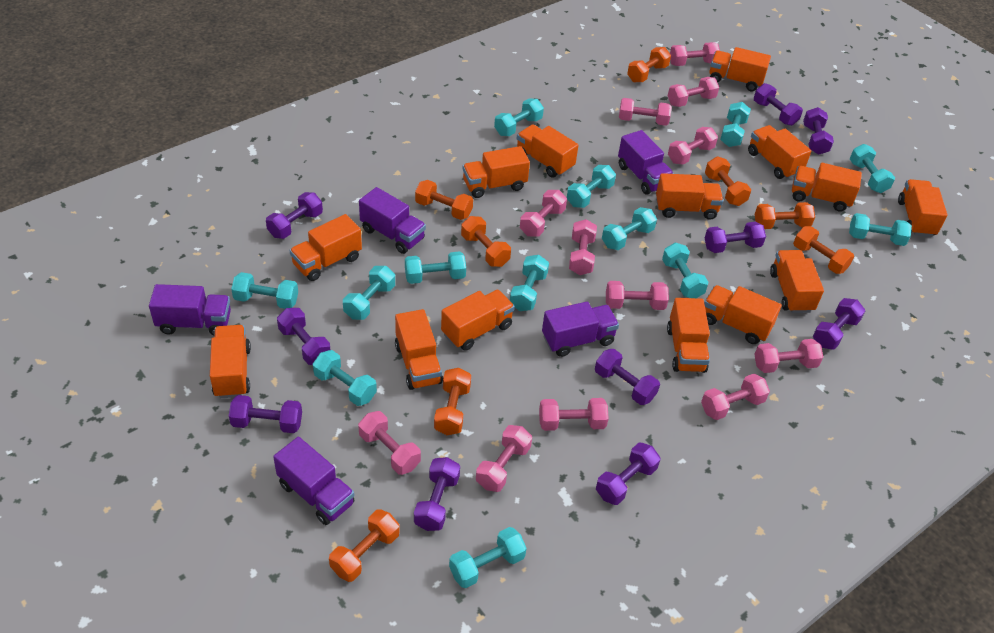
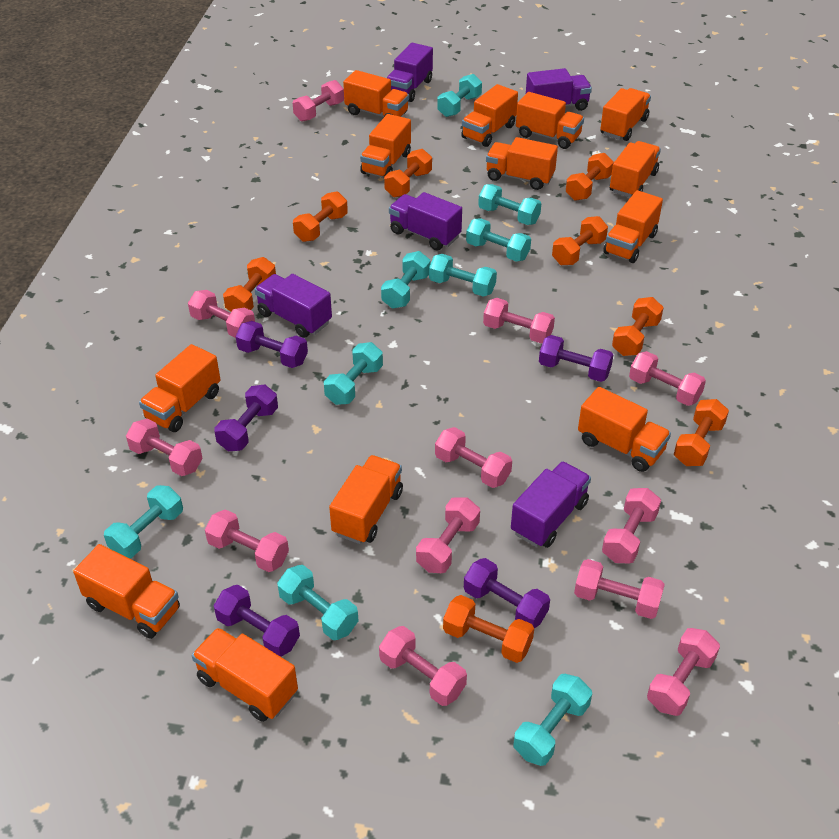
orange truck: 14 -> 13
purple dumbbell: 10 -> 5
turquoise dumbbell: 13 -> 9

